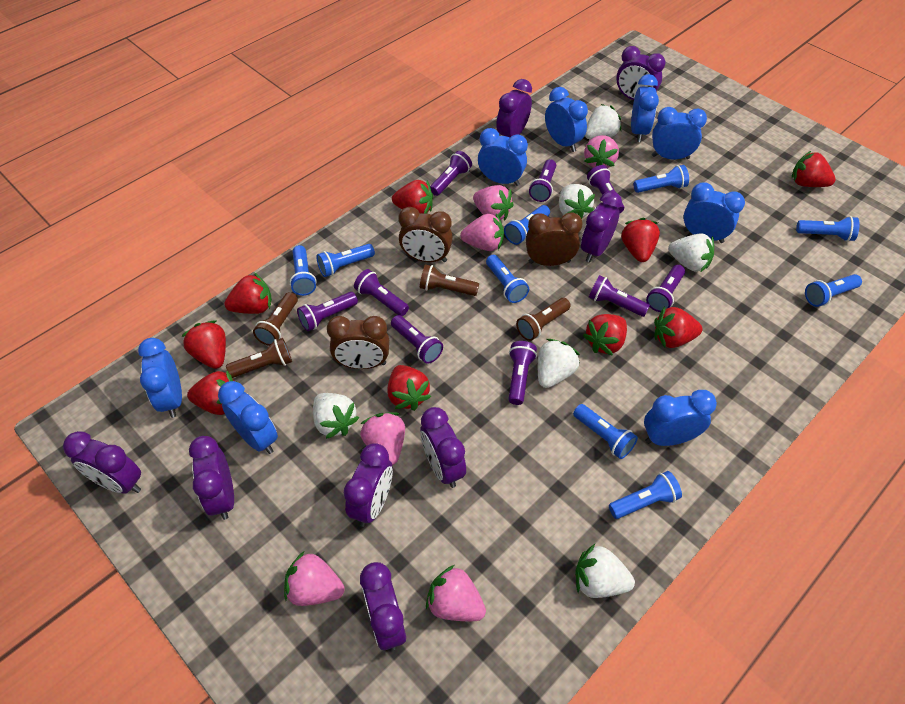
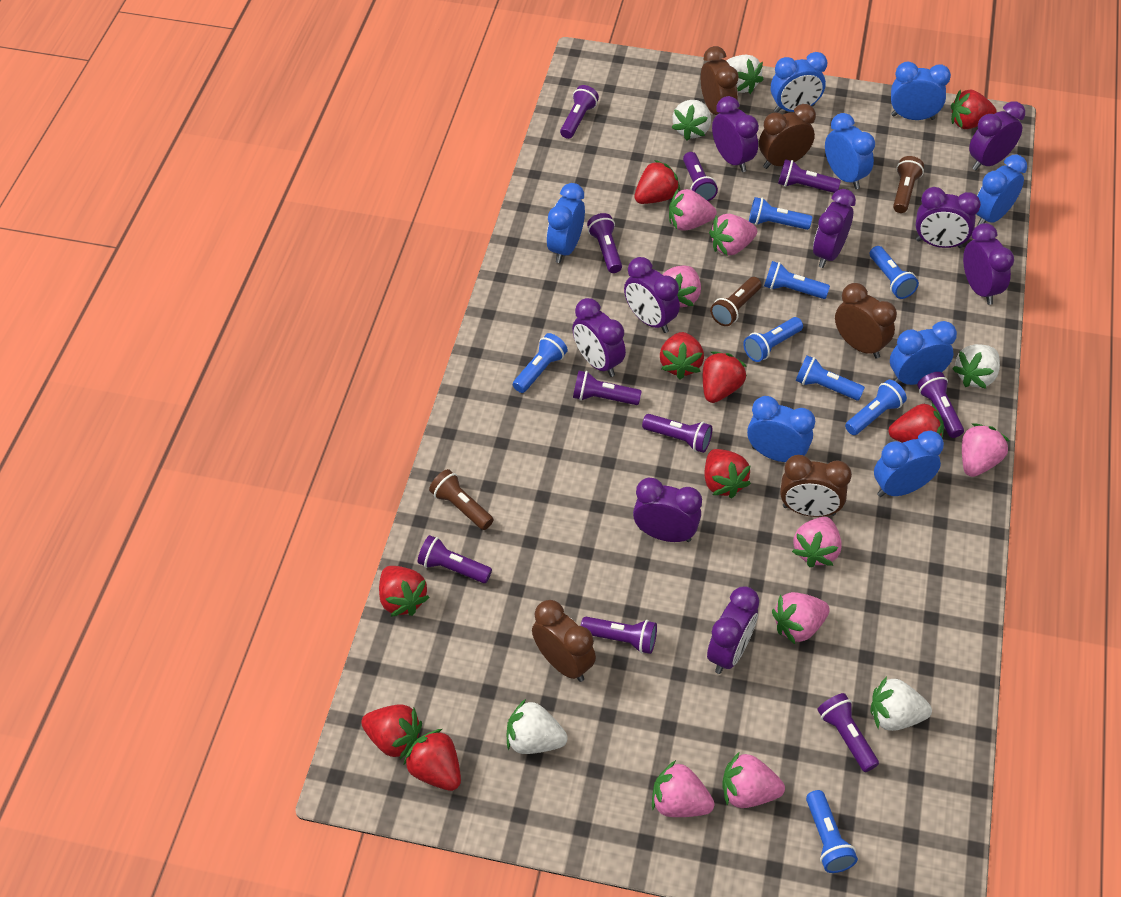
blue flashlight: 9 -> 8
brown clock: 3 -> 5
brown flashlight: 4 -> 3
pink strawberry: 6 -> 8
purple clock: 8 -> 9
purple flashlight: 9 -> 10
white strawberry: 6 -> 5

